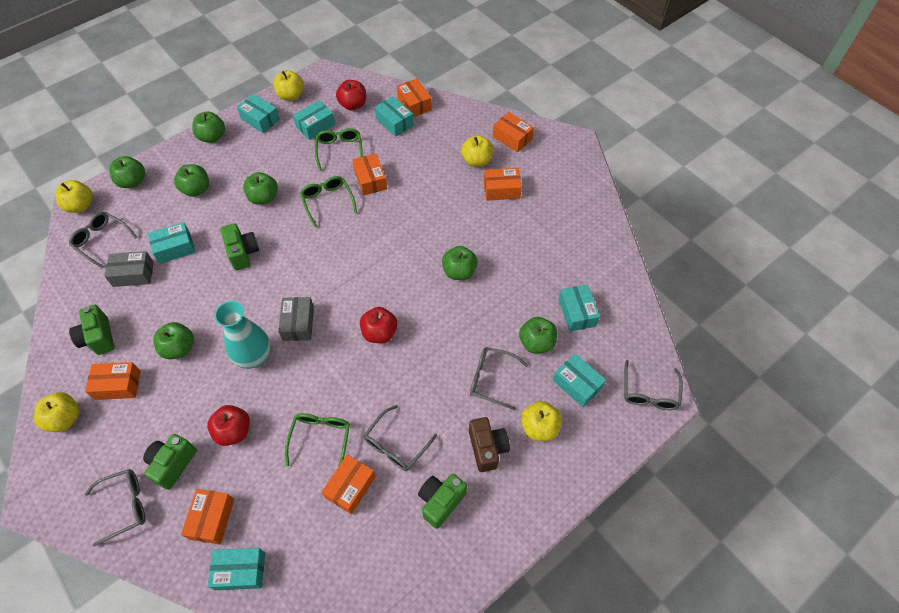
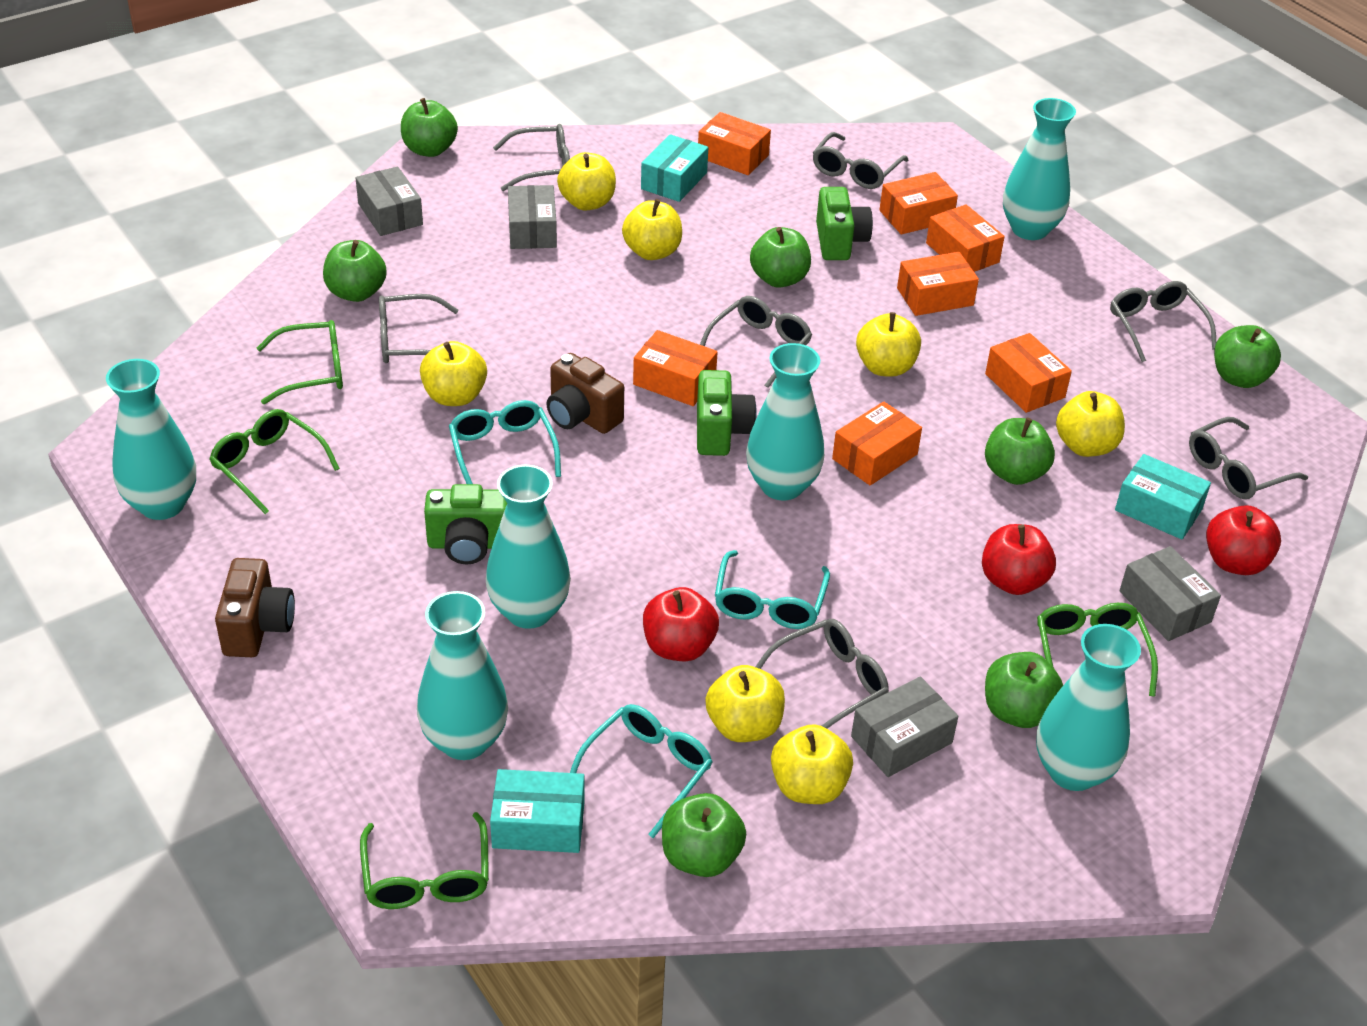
brown camera: 1 -> 2
green camera: 4 -> 3
green glasses: 3 -> 4
grey box: 2 -> 4
grey glasses: 5 -> 7
turquoise box: 7 -> 3
turquoise glasses: 0 -> 3
turquoise vase: 1 -> 6
yellow apple: 5 -> 7

